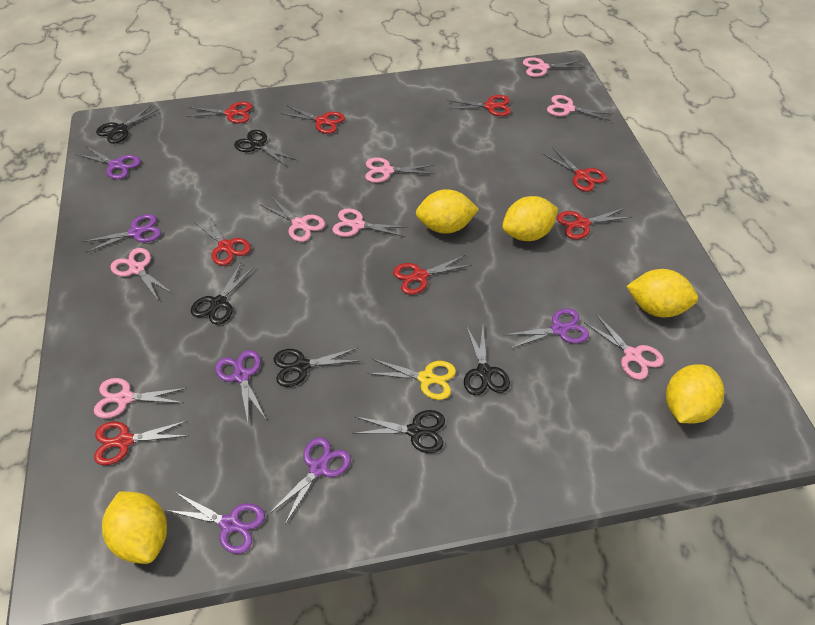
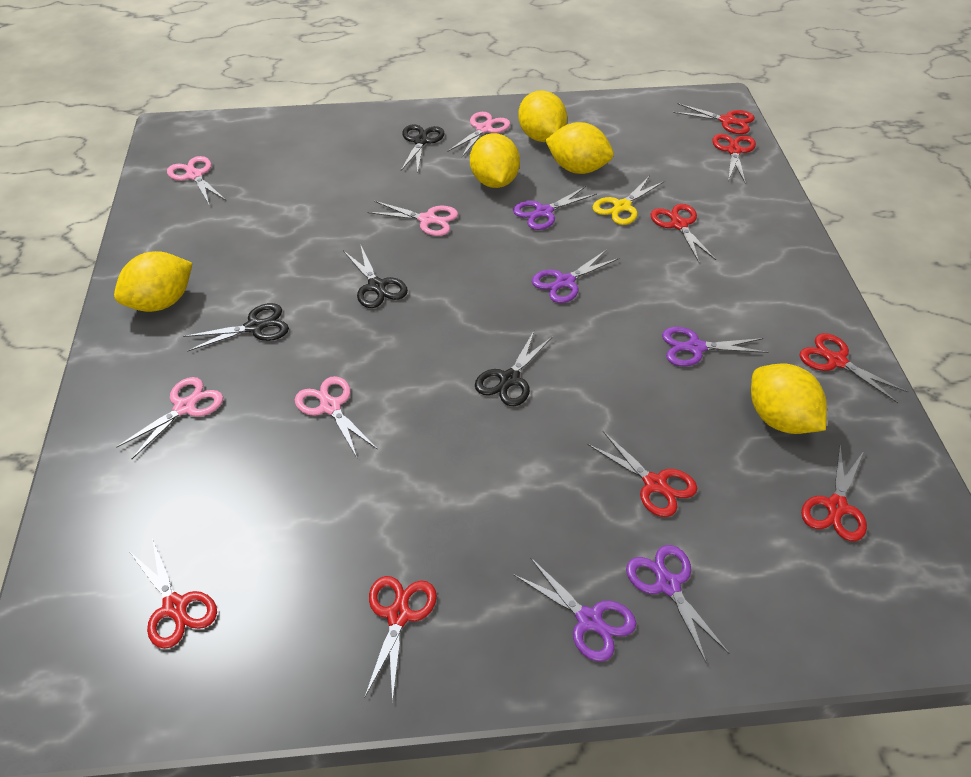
black scissors: 6 -> 4
pink scissors: 8 -> 5
purple scissors: 6 -> 5

